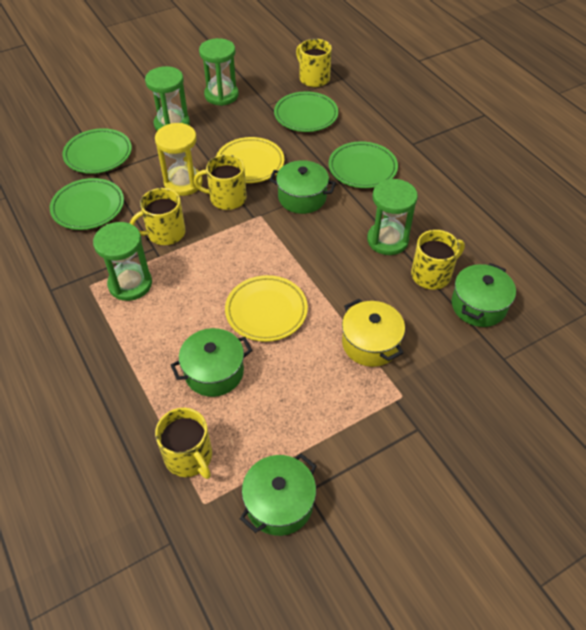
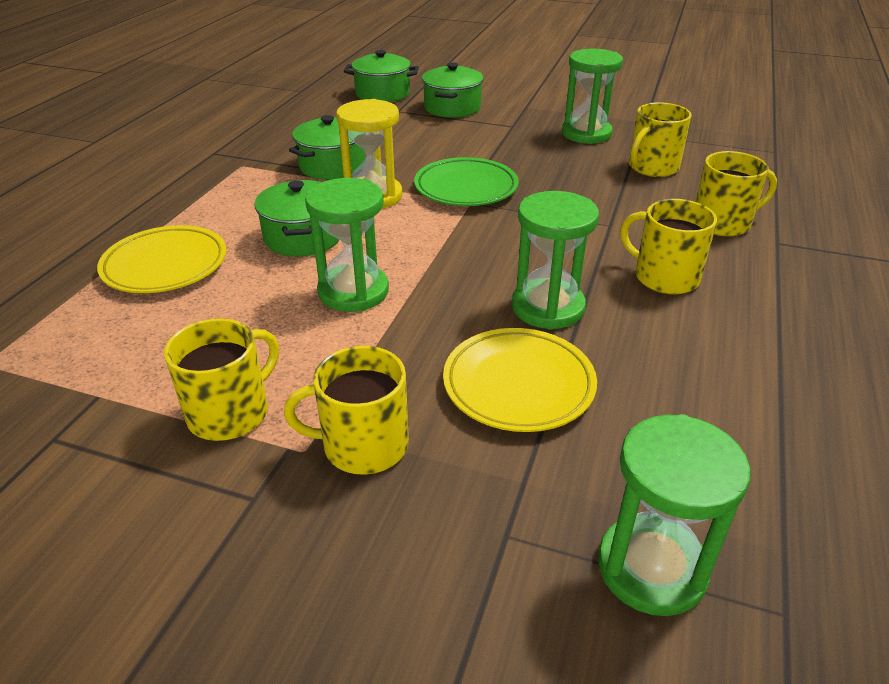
green plate: 4 -> 1
yellow pot: 1 -> 0

